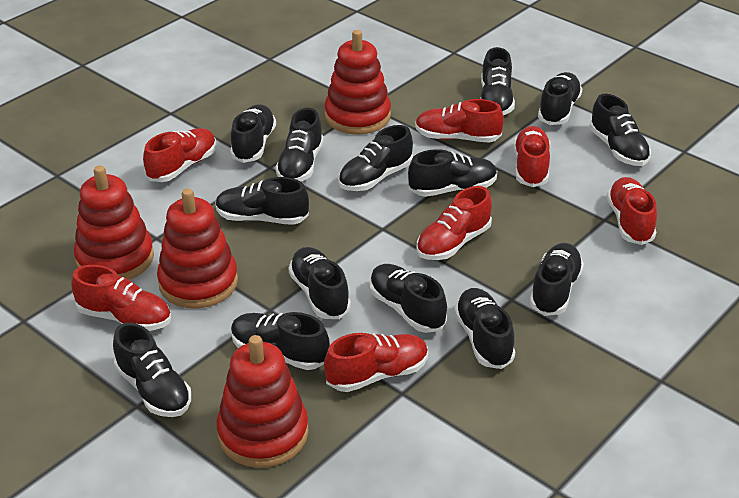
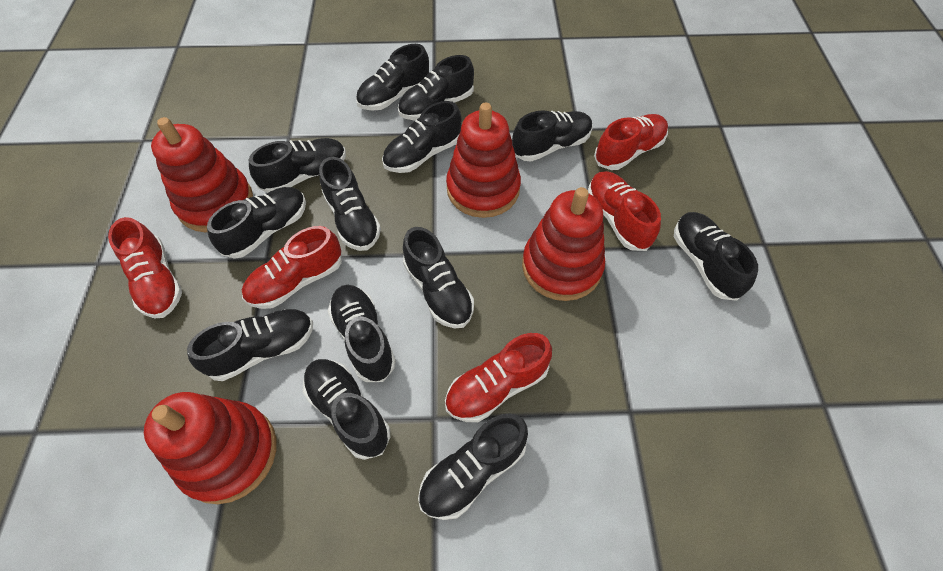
black shoe: 14 -> 13
red shoe: 7 -> 5

